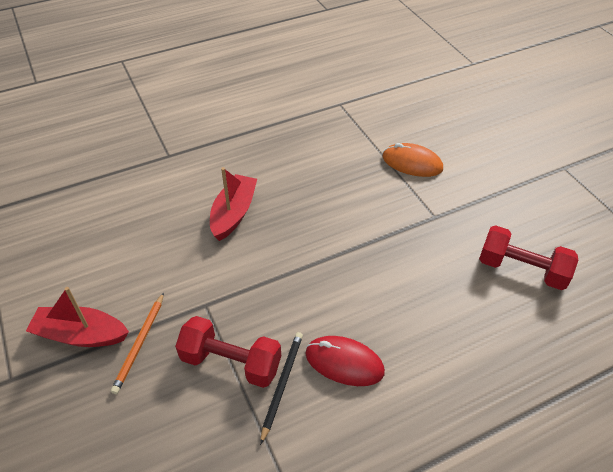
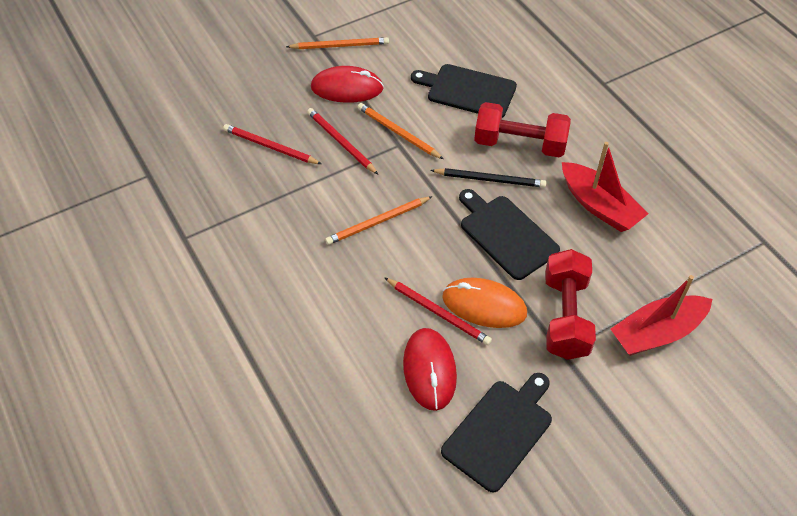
black cutting board: 0 -> 3
orange pencil: 1 -> 3
red mouse: 1 -> 2
red pencil: 0 -> 3

